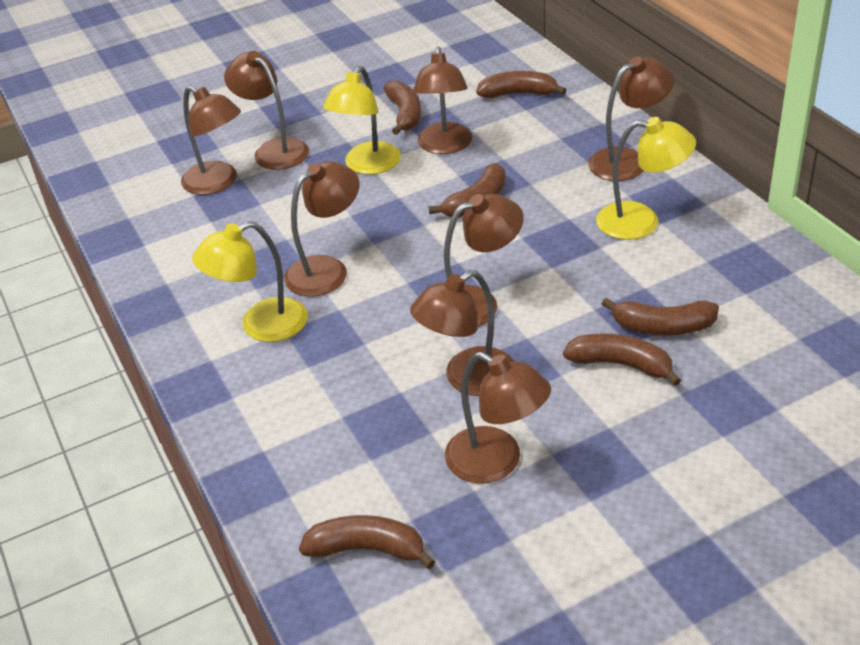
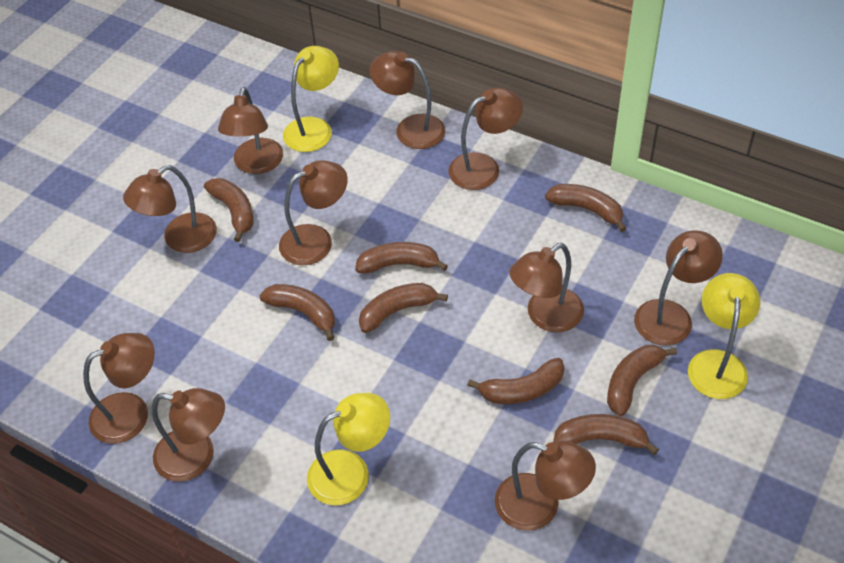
brown banana: 6 -> 8
brown lamp: 8 -> 10

